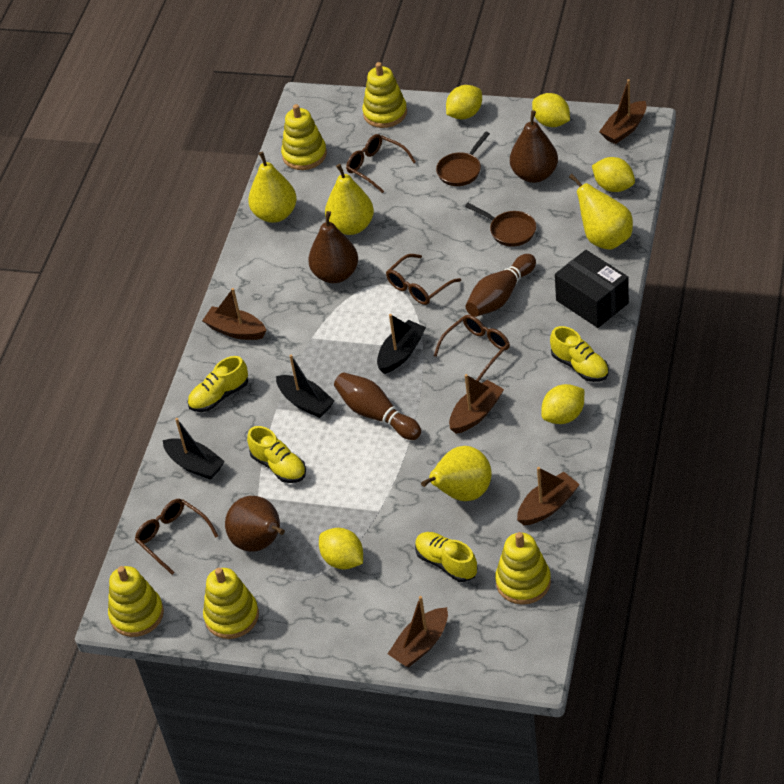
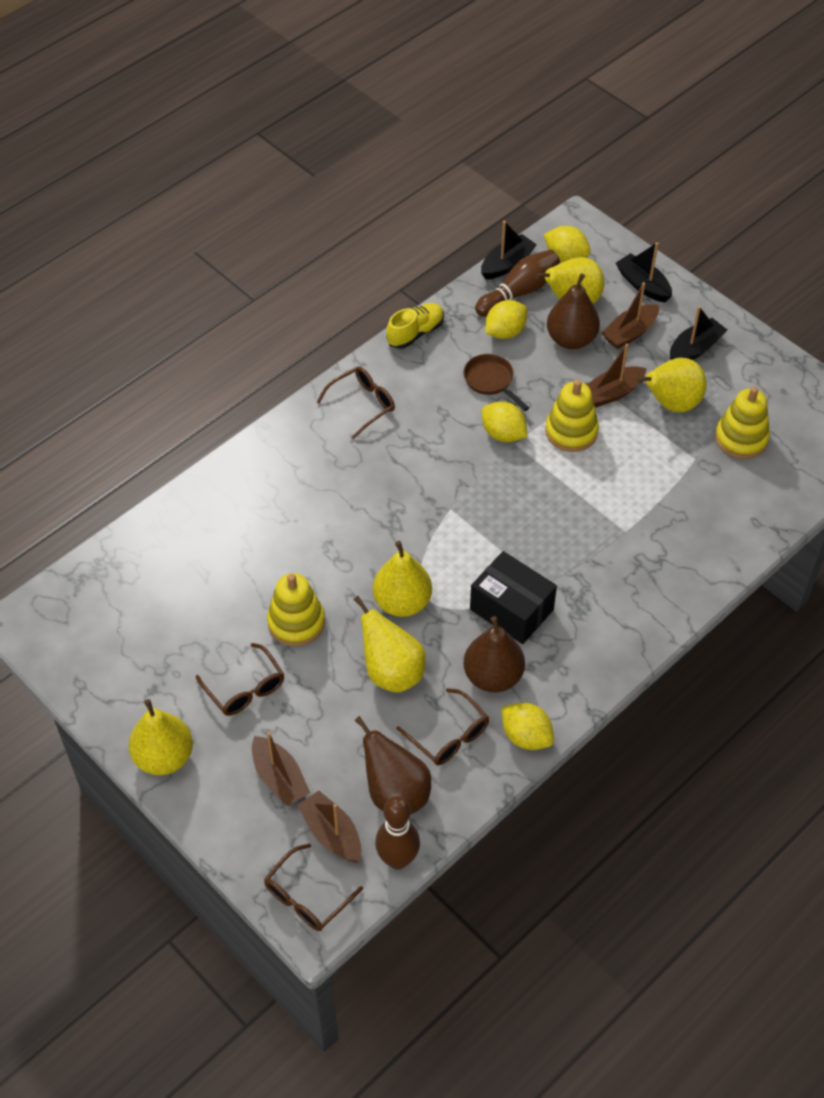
brown boat: 5 -> 4
brown pan: 2 -> 1
yellow lemon: 5 -> 4
yellow pear: 4 -> 5
yellow shoe: 4 -> 1
yellow stacking toy: 5 -> 3

